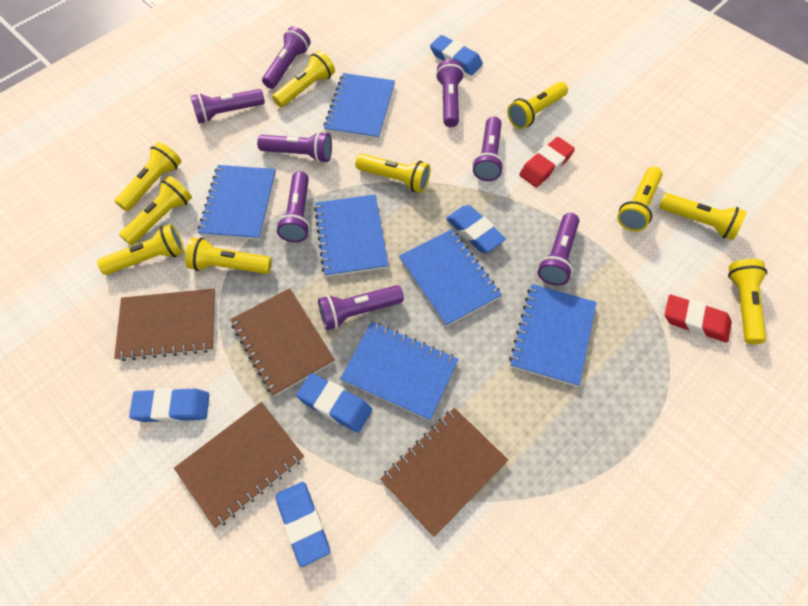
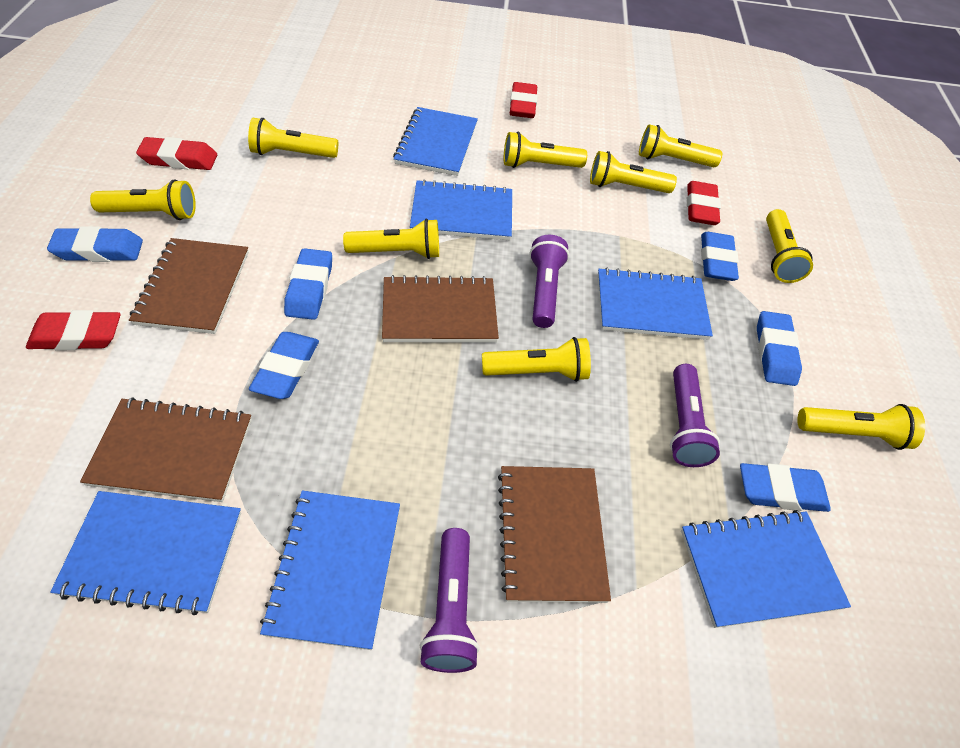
blue eraser: 5 -> 6
purple flashlight: 8 -> 3
red eraser: 2 -> 4
yellow flashlight: 10 -> 9

